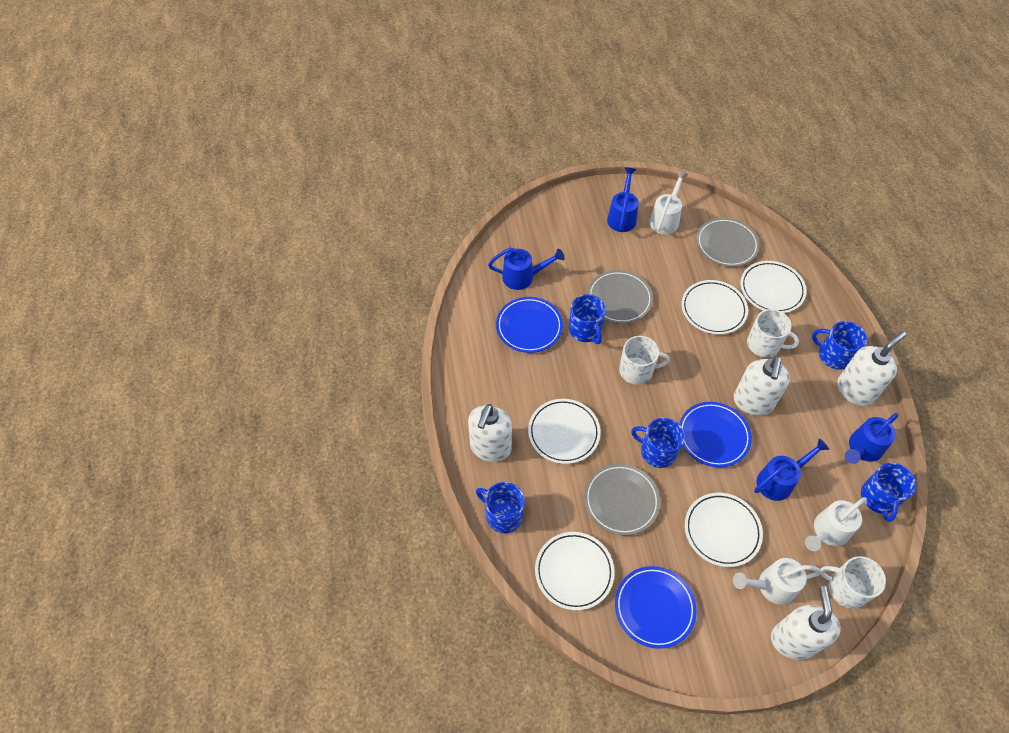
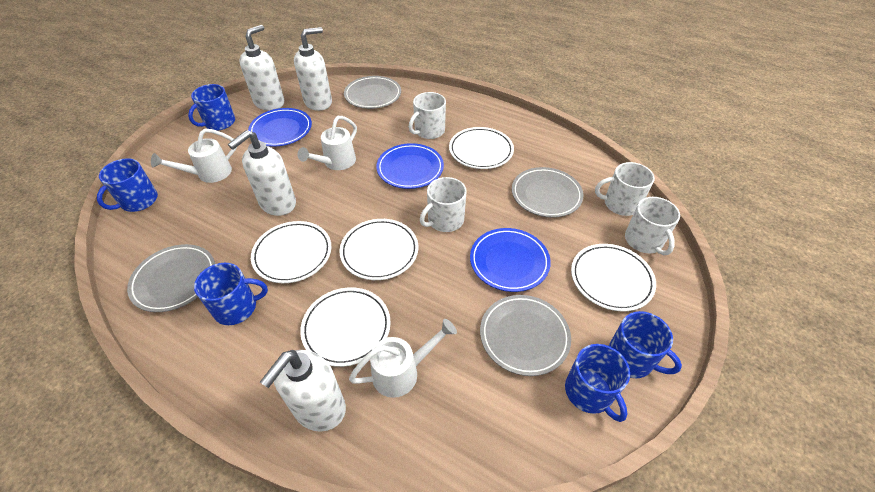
blue watering can: 4 -> 0
grey plate: 3 -> 4
white mug: 3 -> 4

